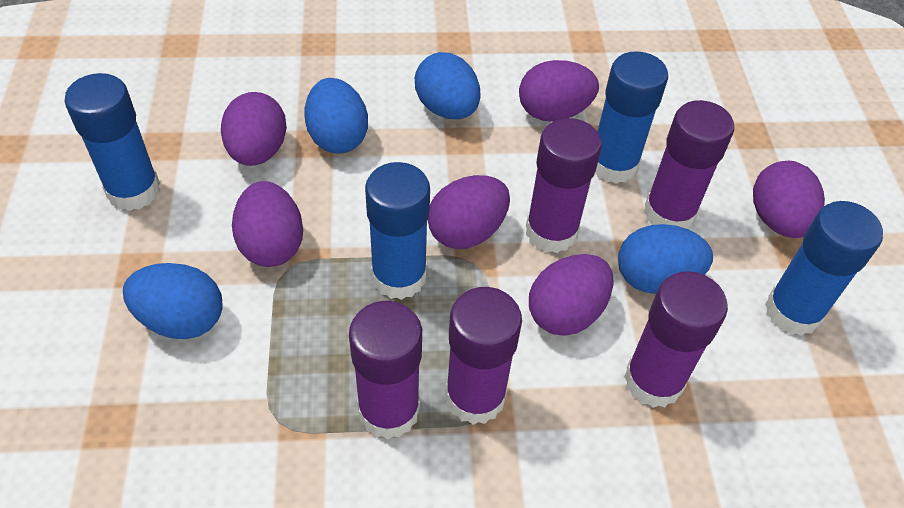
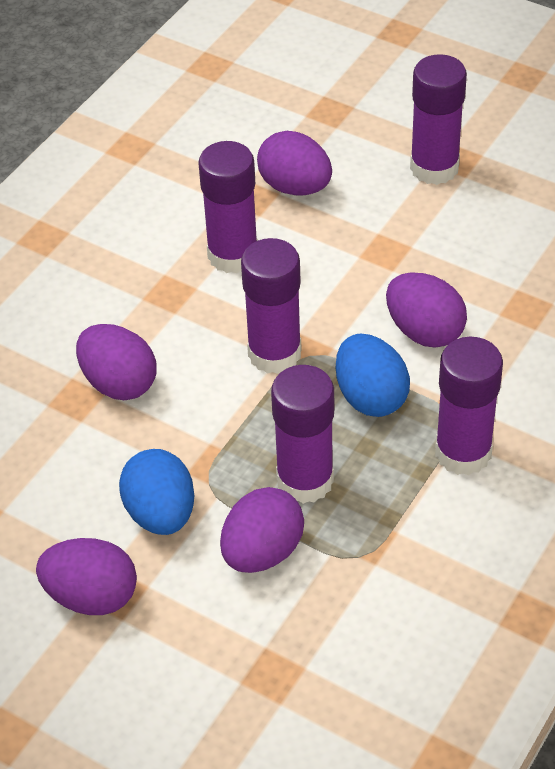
blue egg: 4 -> 2
blue glue stick: 4 -> 0
purple egg: 6 -> 5

